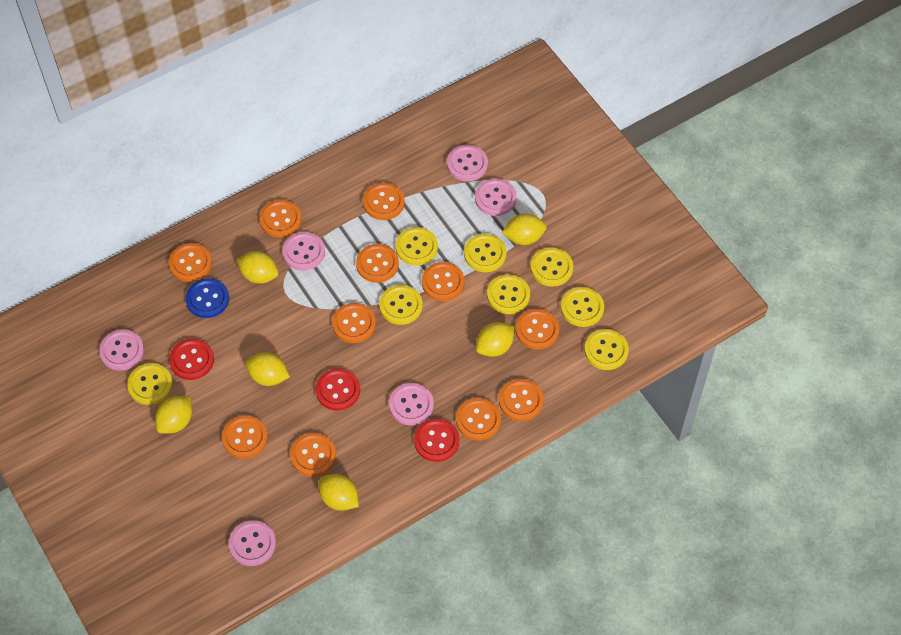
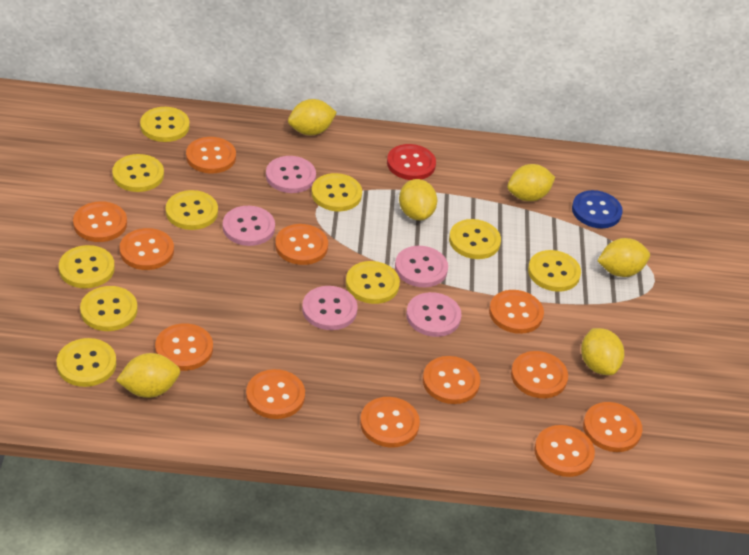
orange button: 11 -> 12
pink button: 6 -> 5
red button: 3 -> 1
yellow button: 8 -> 10

